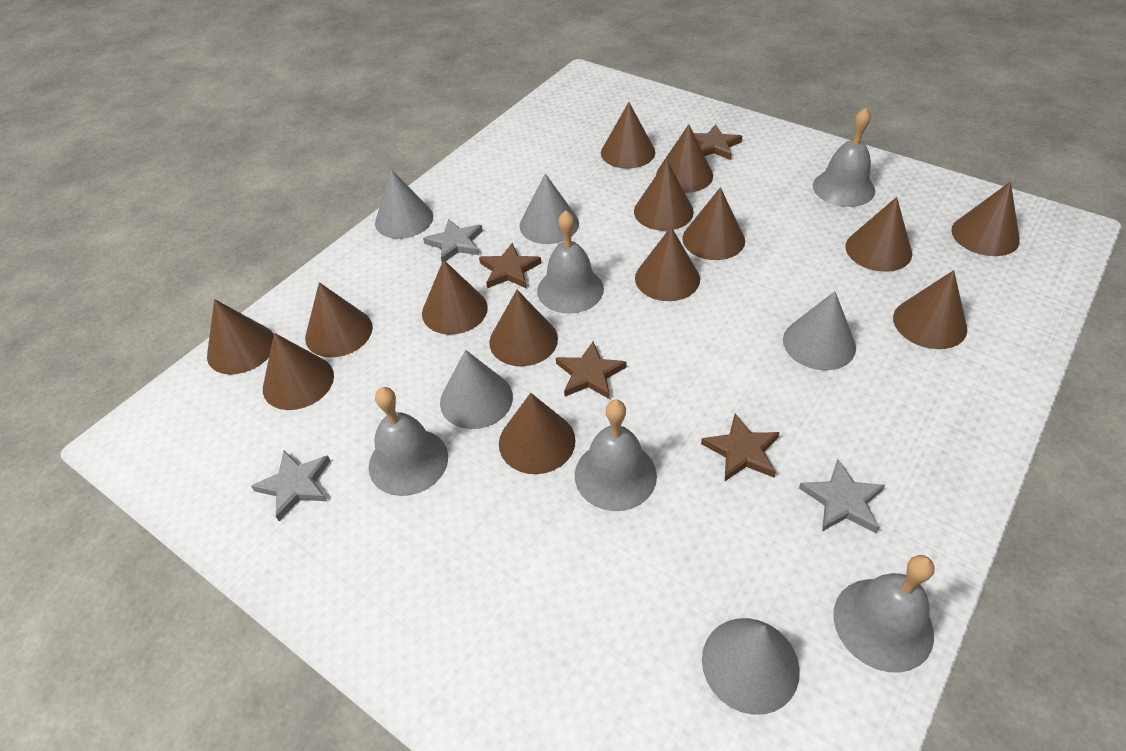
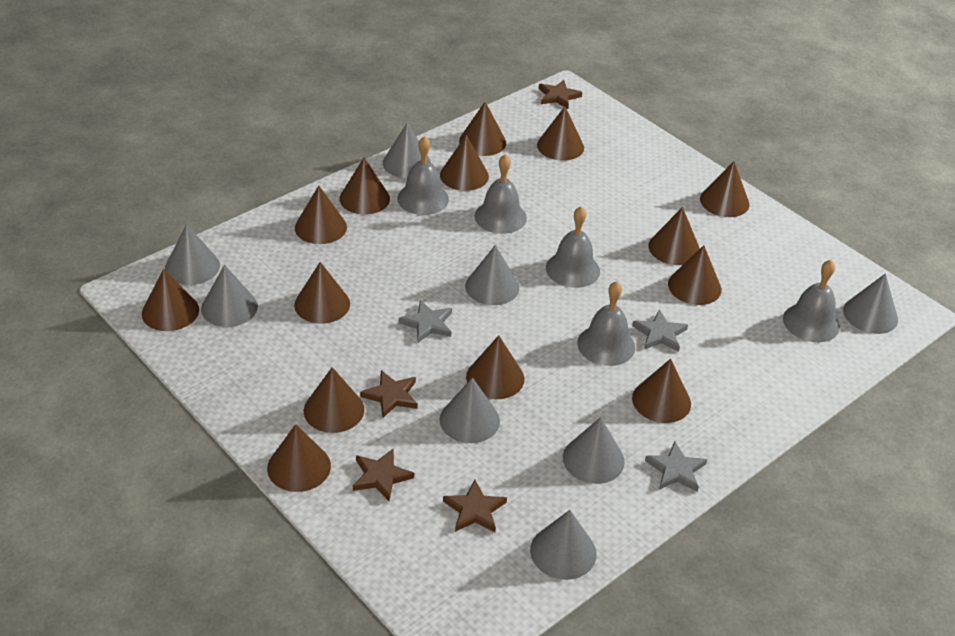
grey cone: 5 -> 8

